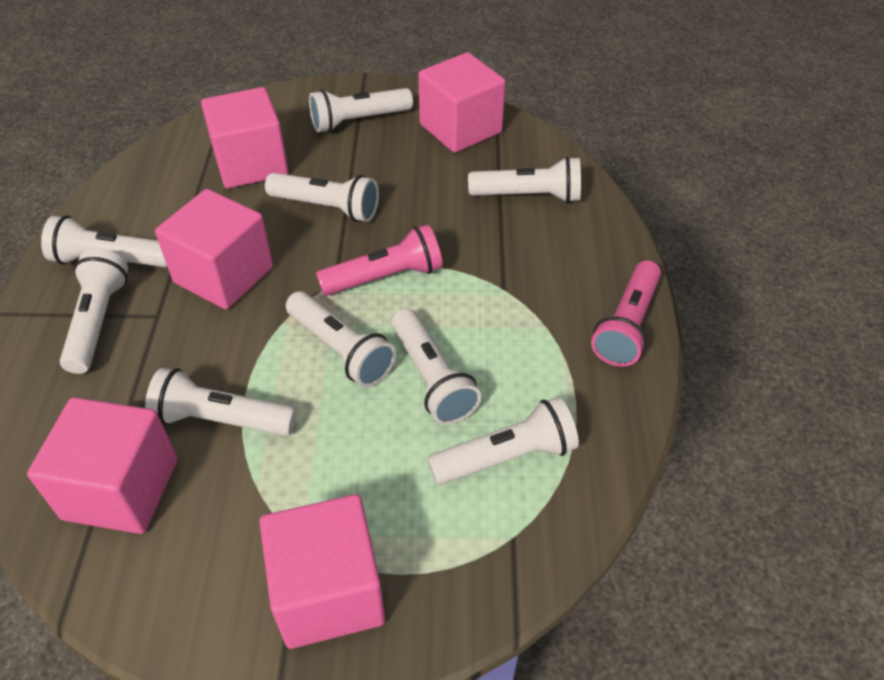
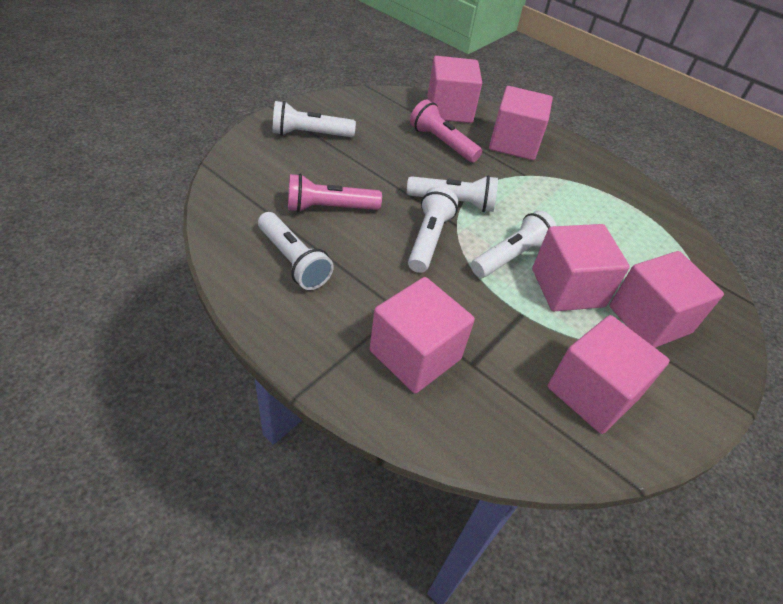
pink cube: 5 -> 6
white flashlight: 9 -> 5

